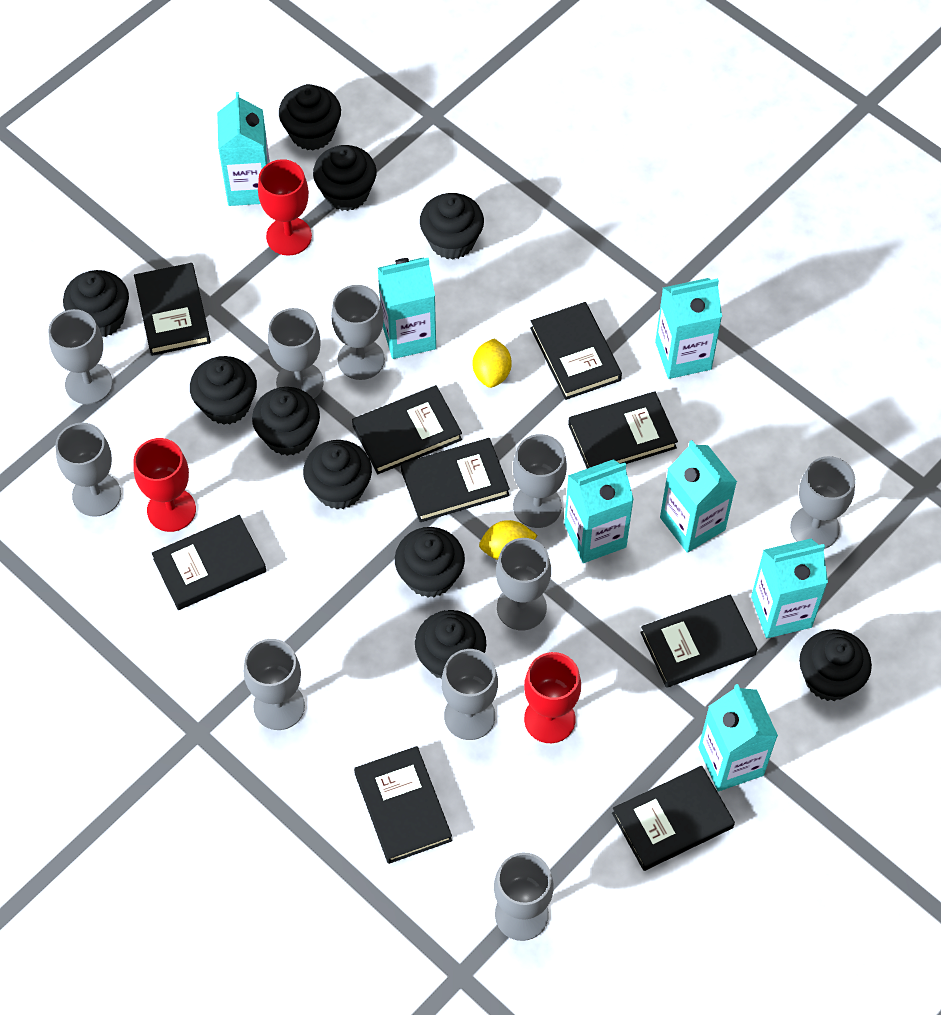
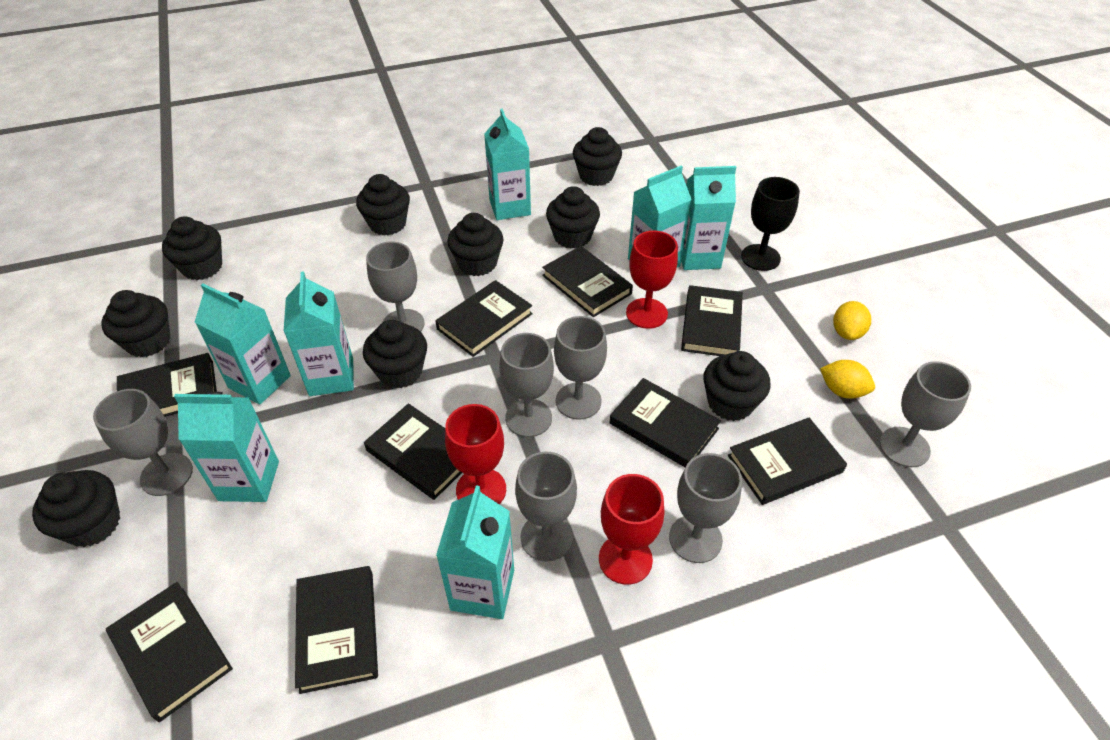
black cupcake: 10 -> 9
black goblet: 0 -> 1
grey goblet: 10 -> 7

